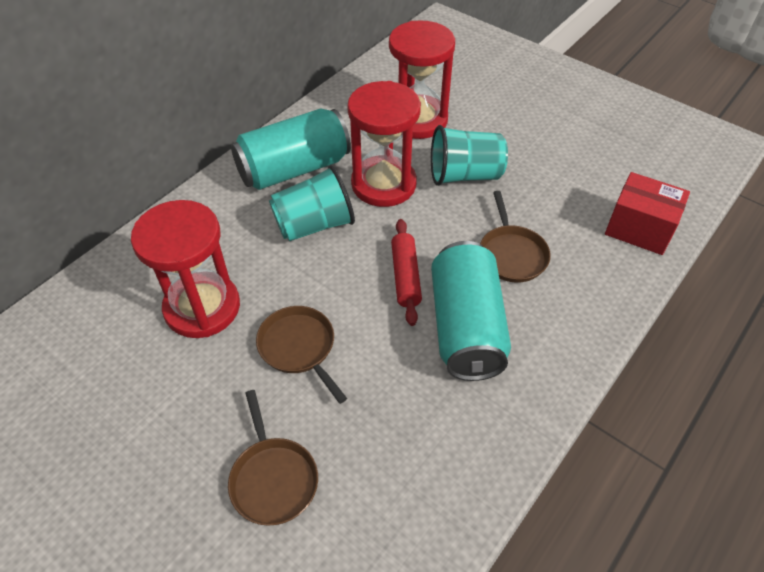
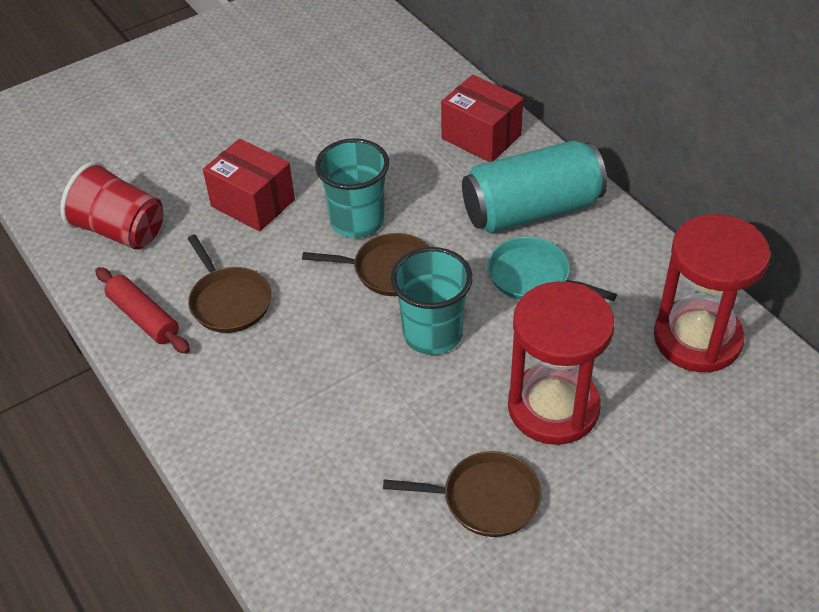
red box: 1 -> 2
red cup: 0 -> 1
red hourglass: 3 -> 2
turquoise can: 2 -> 1
turquoise pan: 0 -> 1

